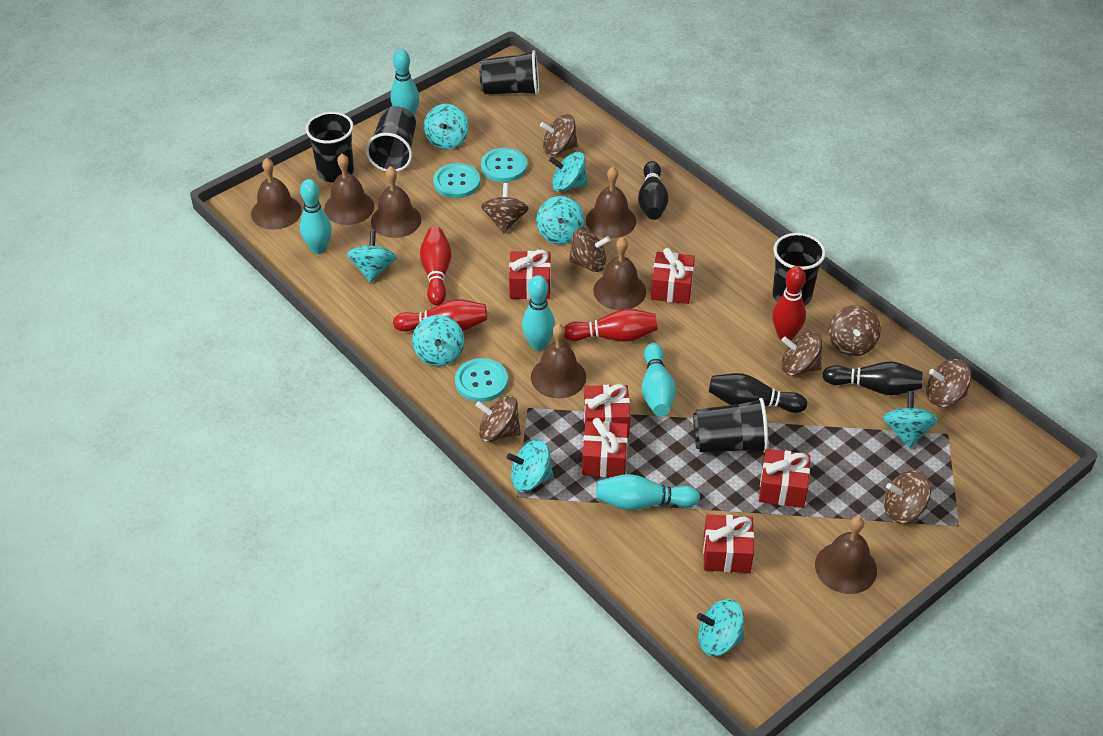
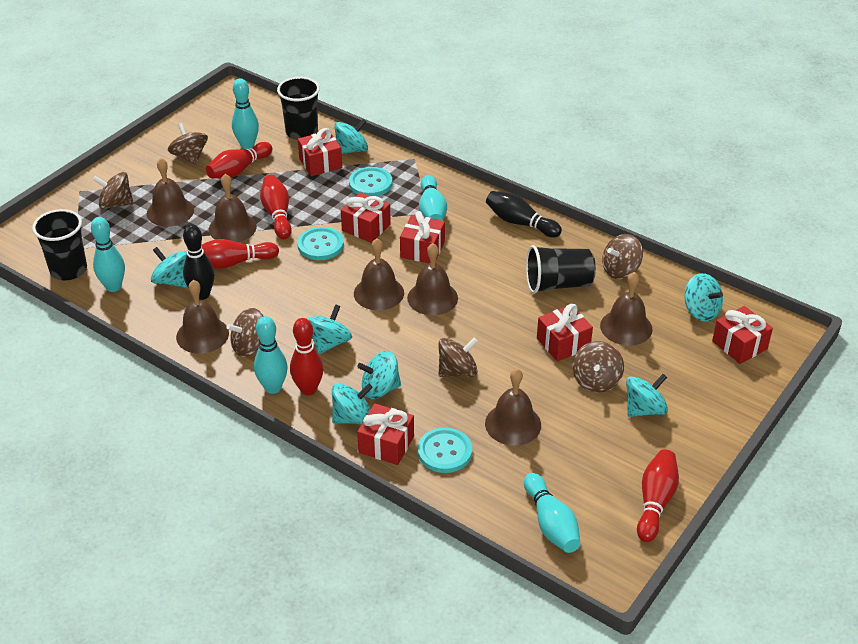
black bowling pin: 3 -> 2
black cup: 5 -> 3
brown spinning top: 8 -> 6
red bowling pin: 4 -> 5
turquoise spinning top: 8 -> 7

